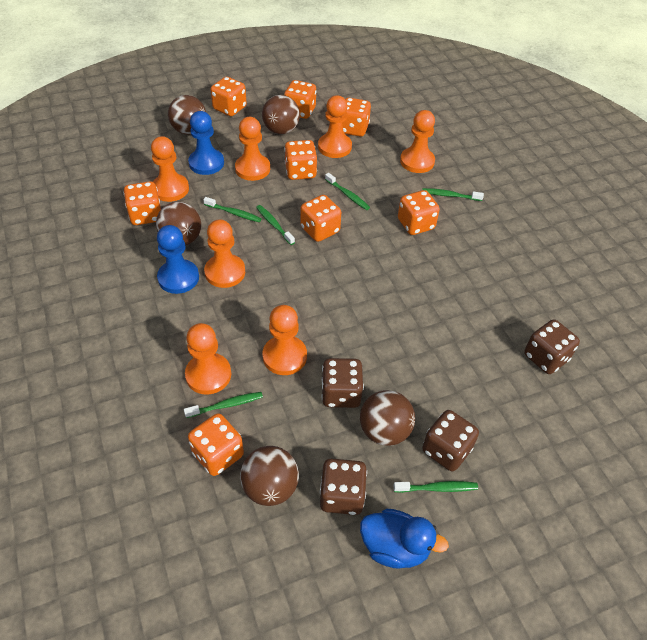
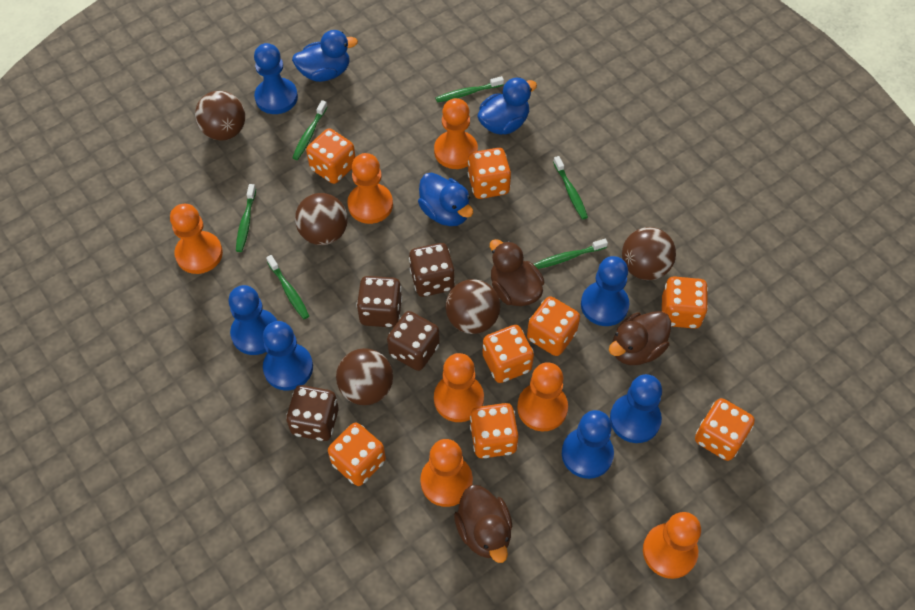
blue duck: 1 -> 3
blue pawn: 2 -> 6
brown duck: 0 -> 3

